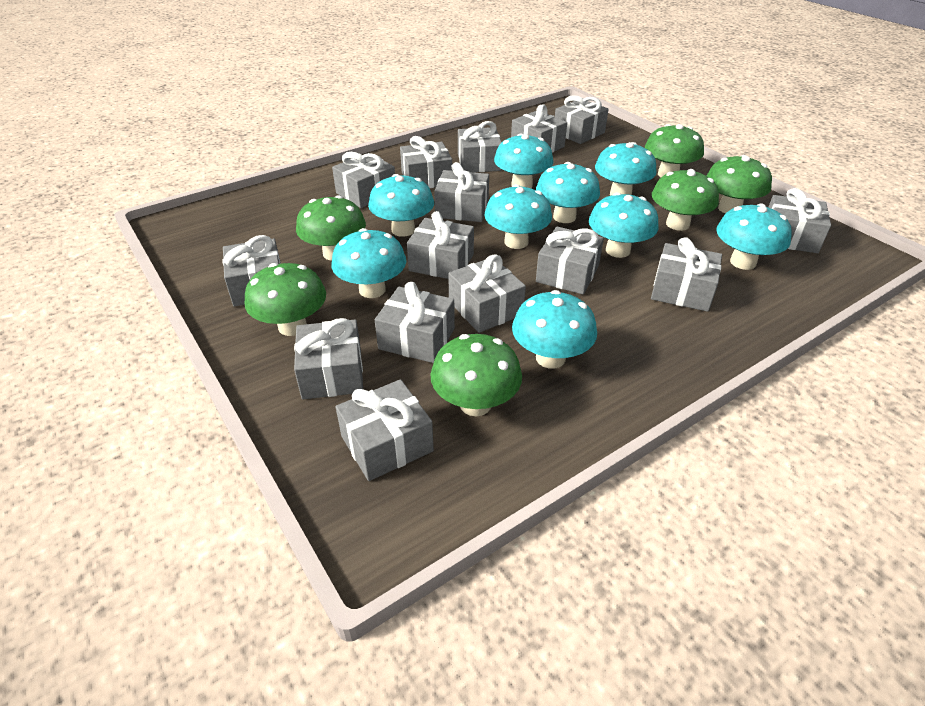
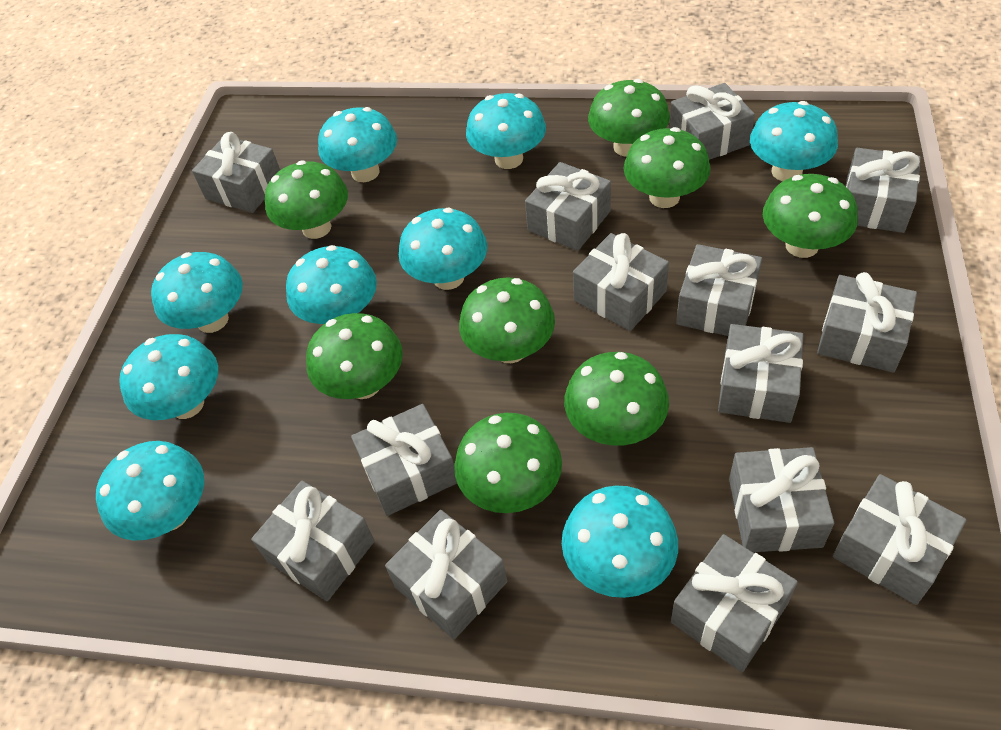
green mushroom: 6 -> 8
grey gift: 15 -> 14

